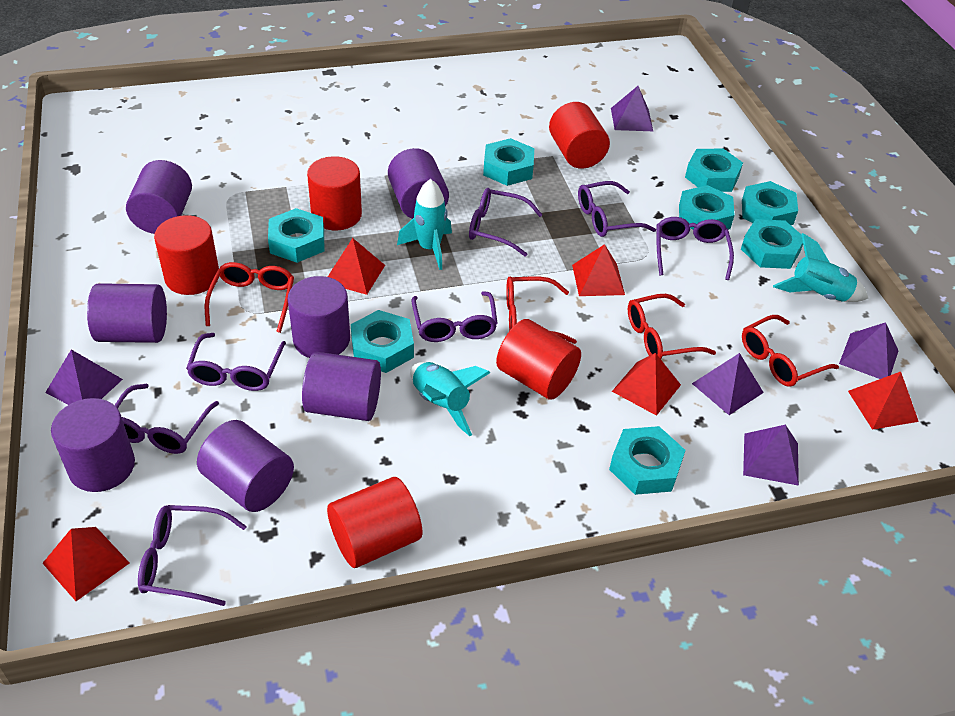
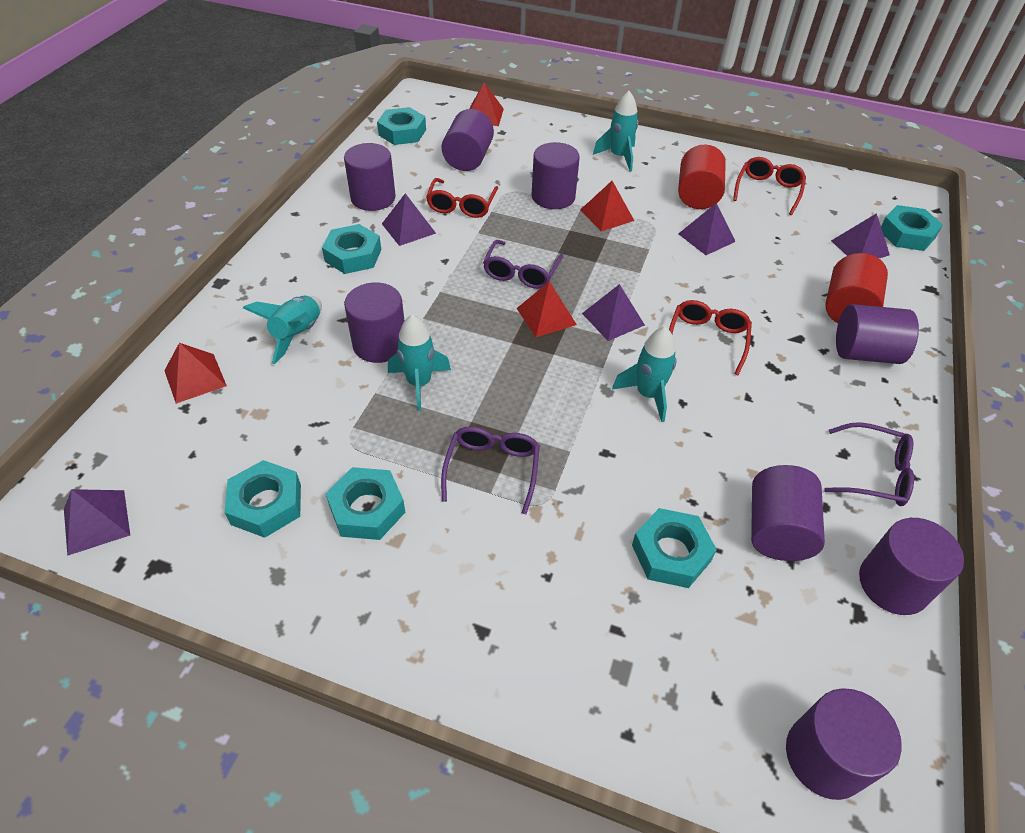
purple cylinder: 7 -> 8
purple glasses: 7 -> 3
red cylinder: 5 -> 2
red glasses: 4 -> 3
red pyramid: 5 -> 4
turquoise nut: 8 -> 6
turquoise rocket: 3 -> 4

